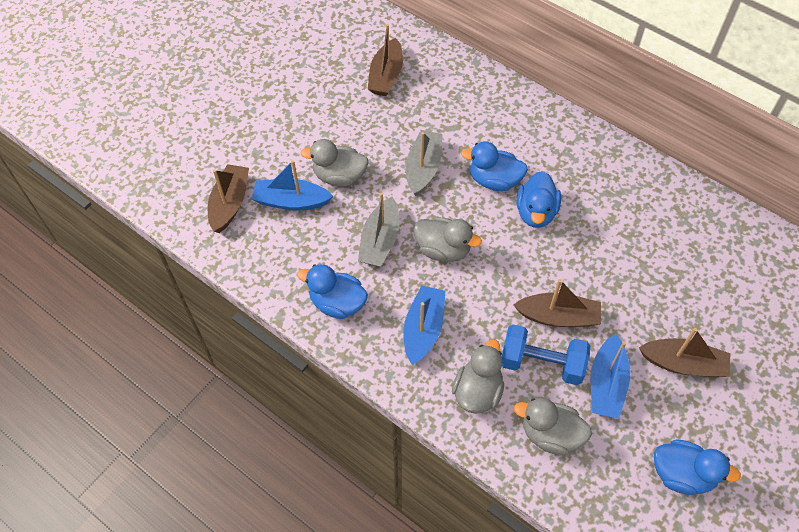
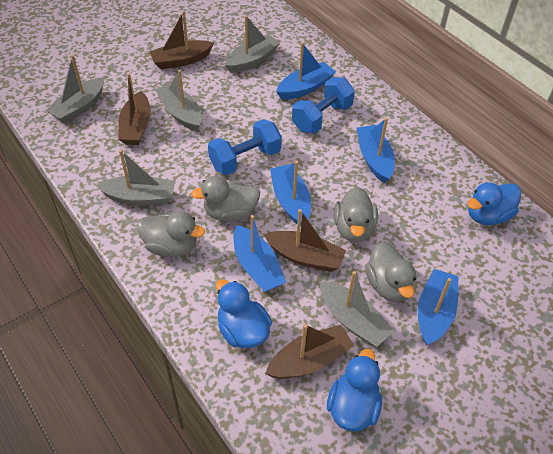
blue boat: 3 -> 5
blue duck: 4 -> 3
blue dumbbell: 1 -> 2
grey boat: 2 -> 5

